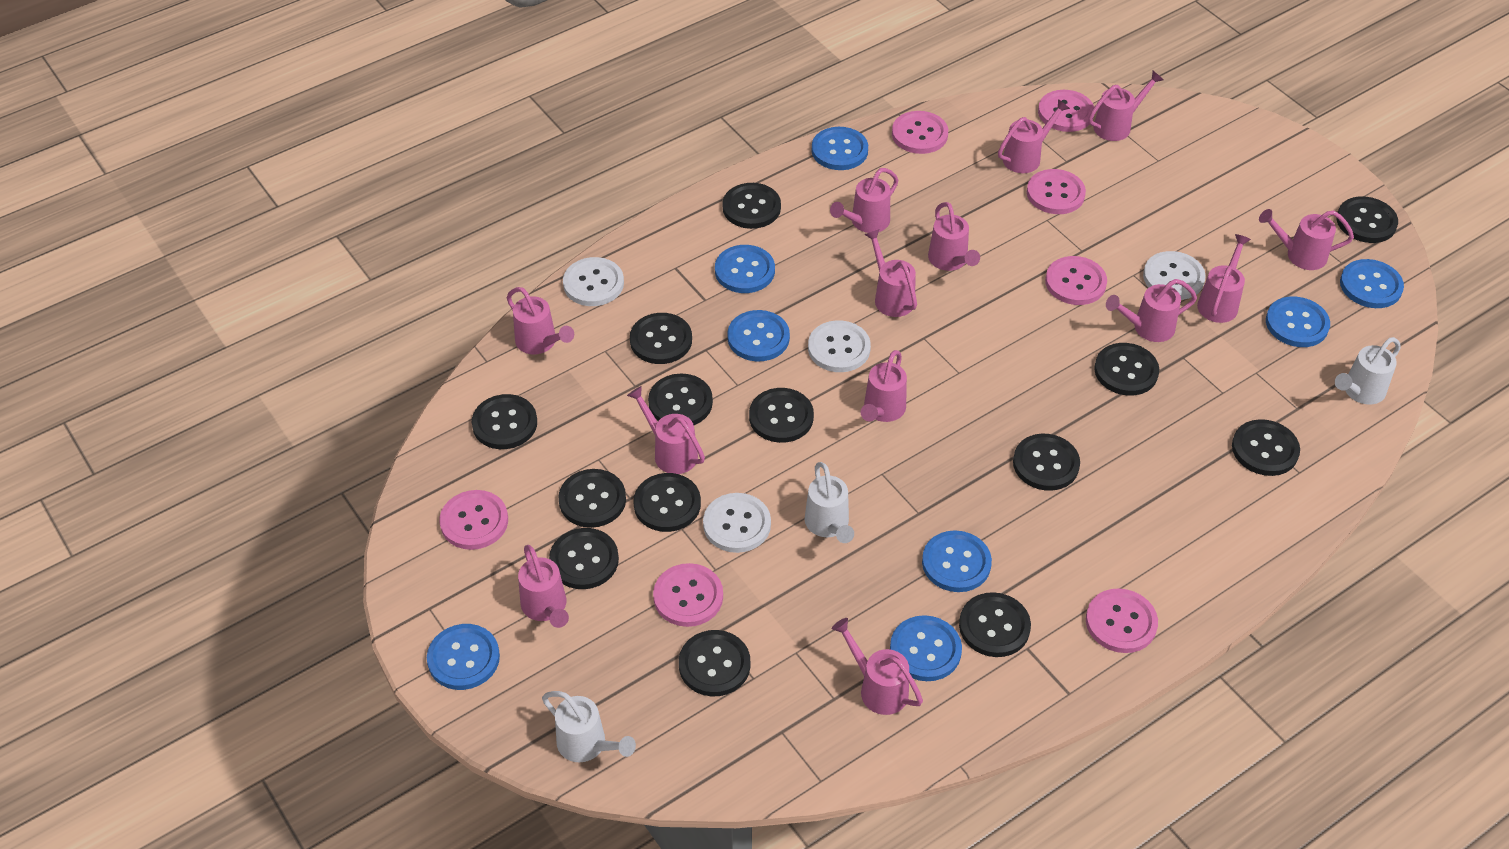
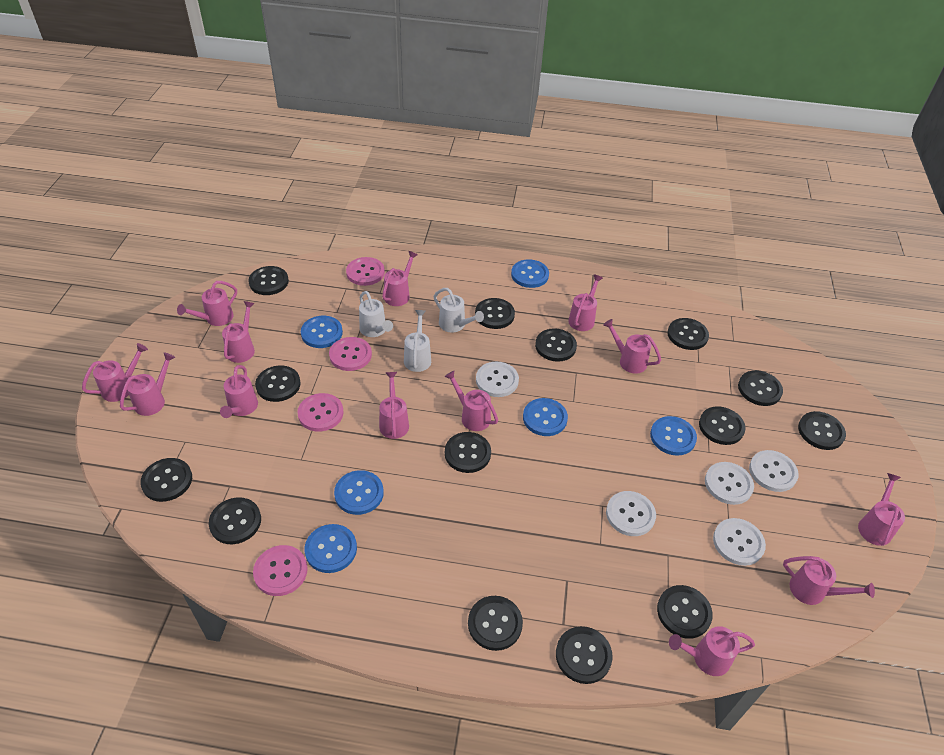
blue button: 8 -> 6
pink button: 7 -> 4
white button: 4 -> 5

